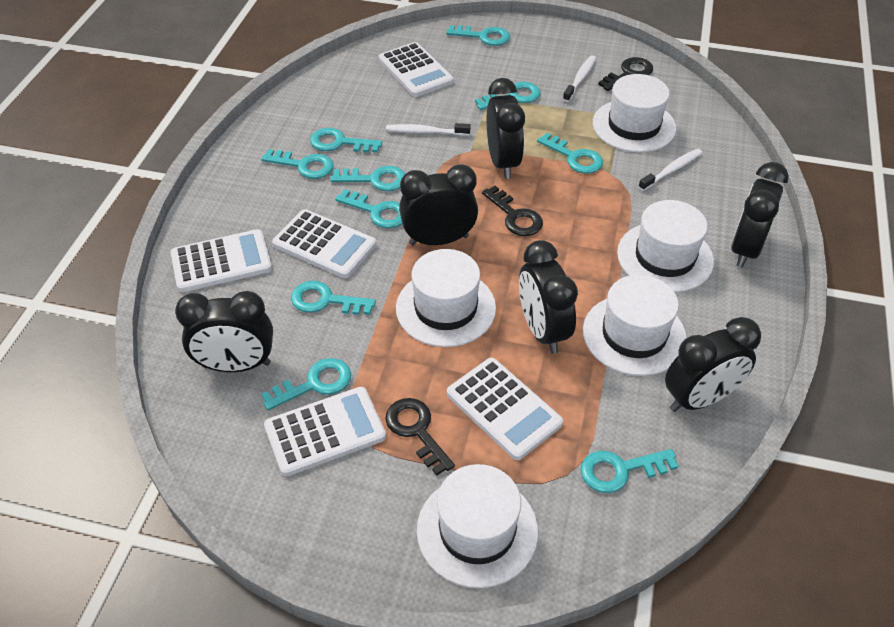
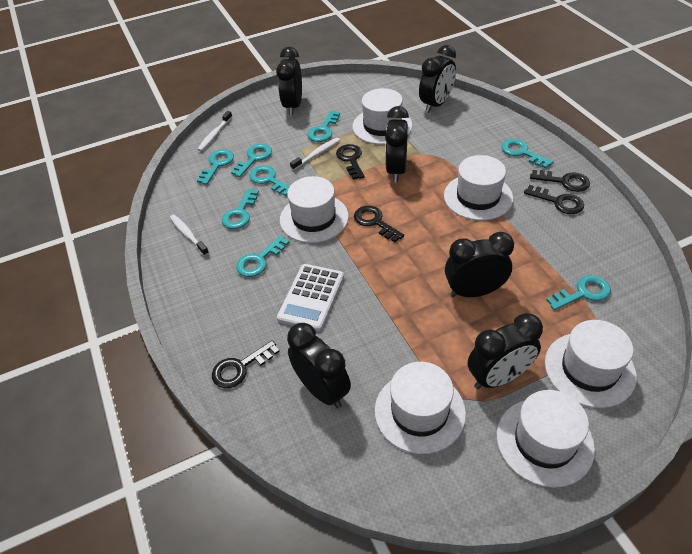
black key: 3 -> 5
turquoise key: 10 -> 8
white calculator: 5 -> 1
white hat: 5 -> 6

